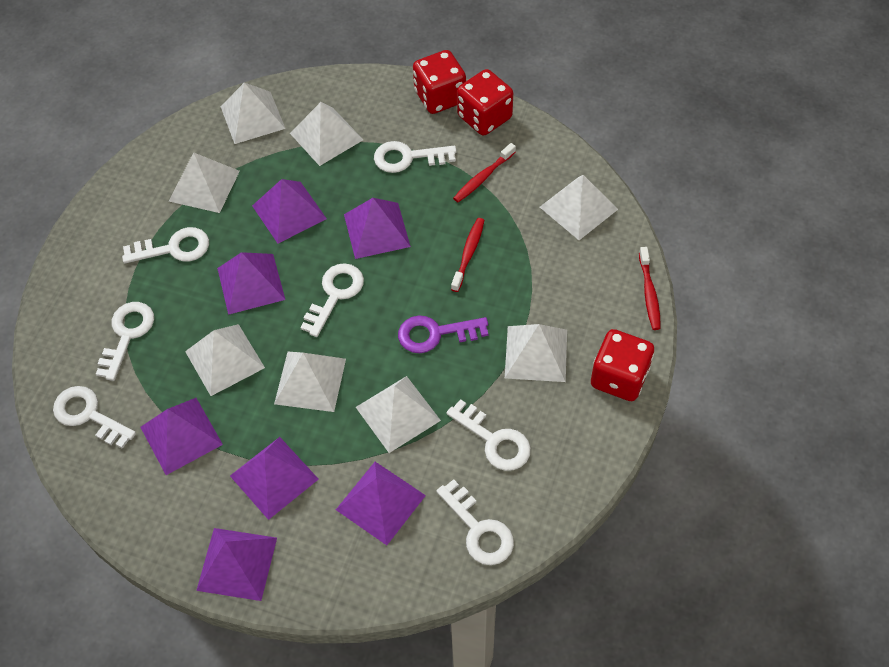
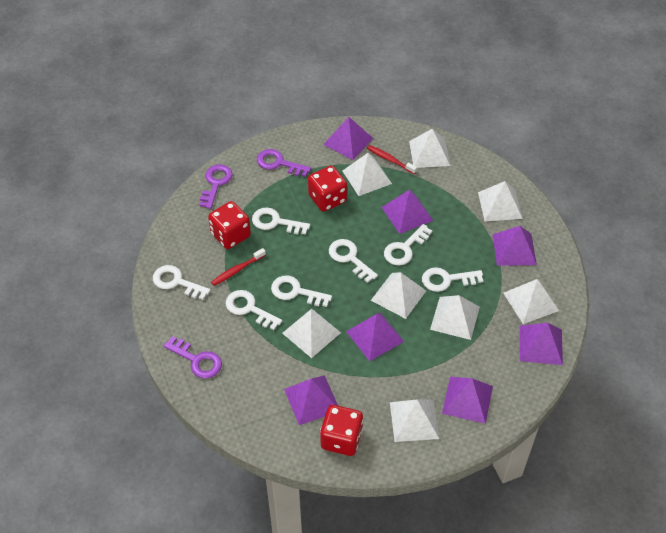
purple key: 1 -> 3
red toothbrush: 3 -> 2

